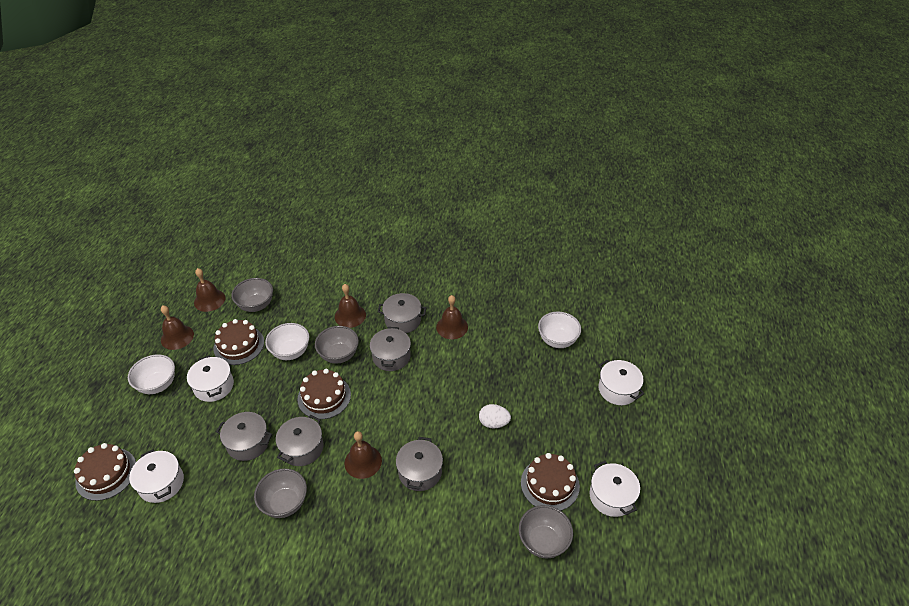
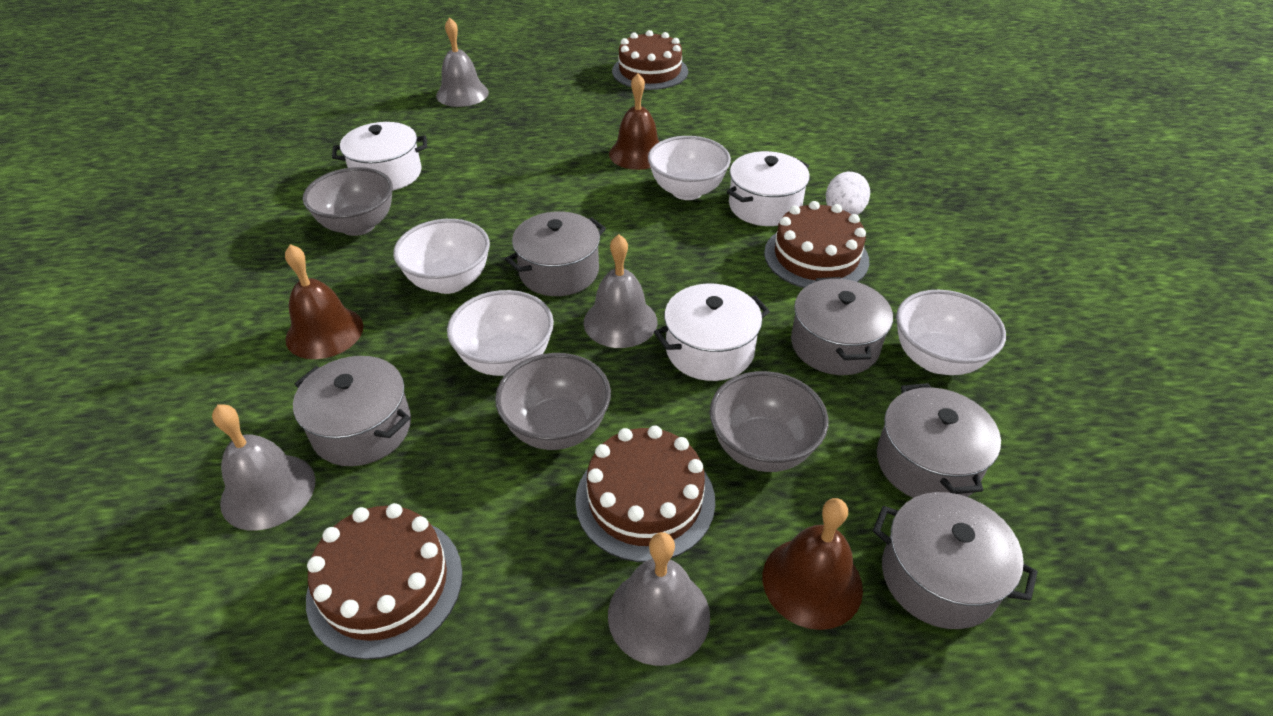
brown bell: 5 -> 3
grey bell: 0 -> 4
grey bowl: 4 -> 3
white bowl: 3 -> 4
white pot: 4 -> 3

